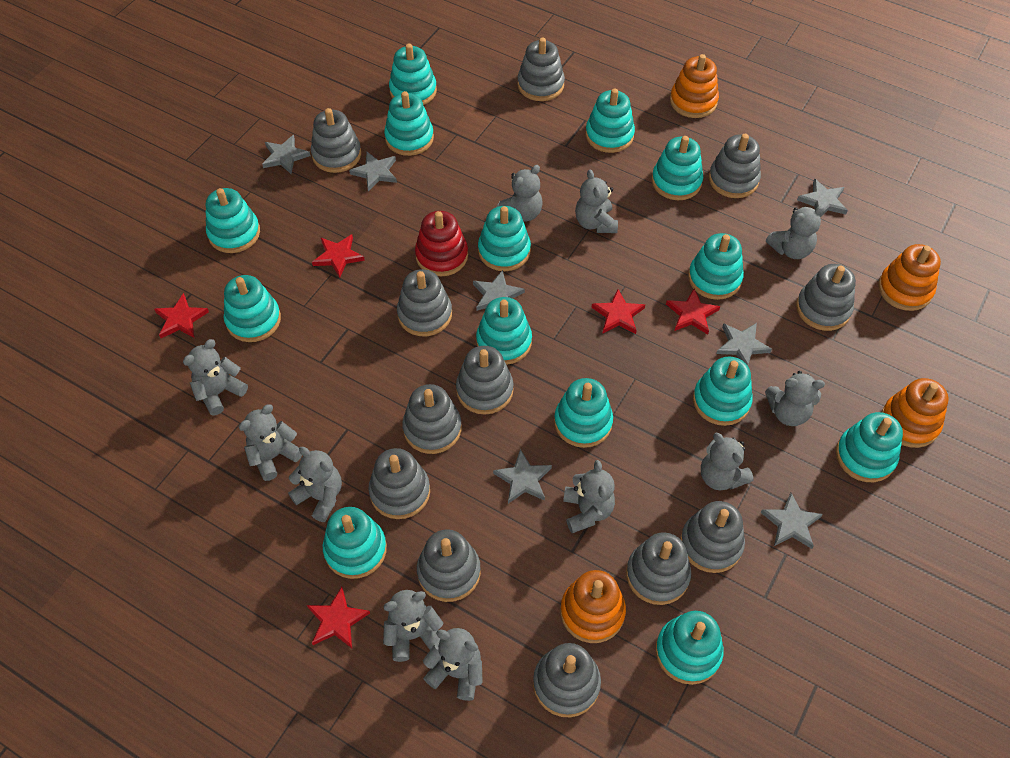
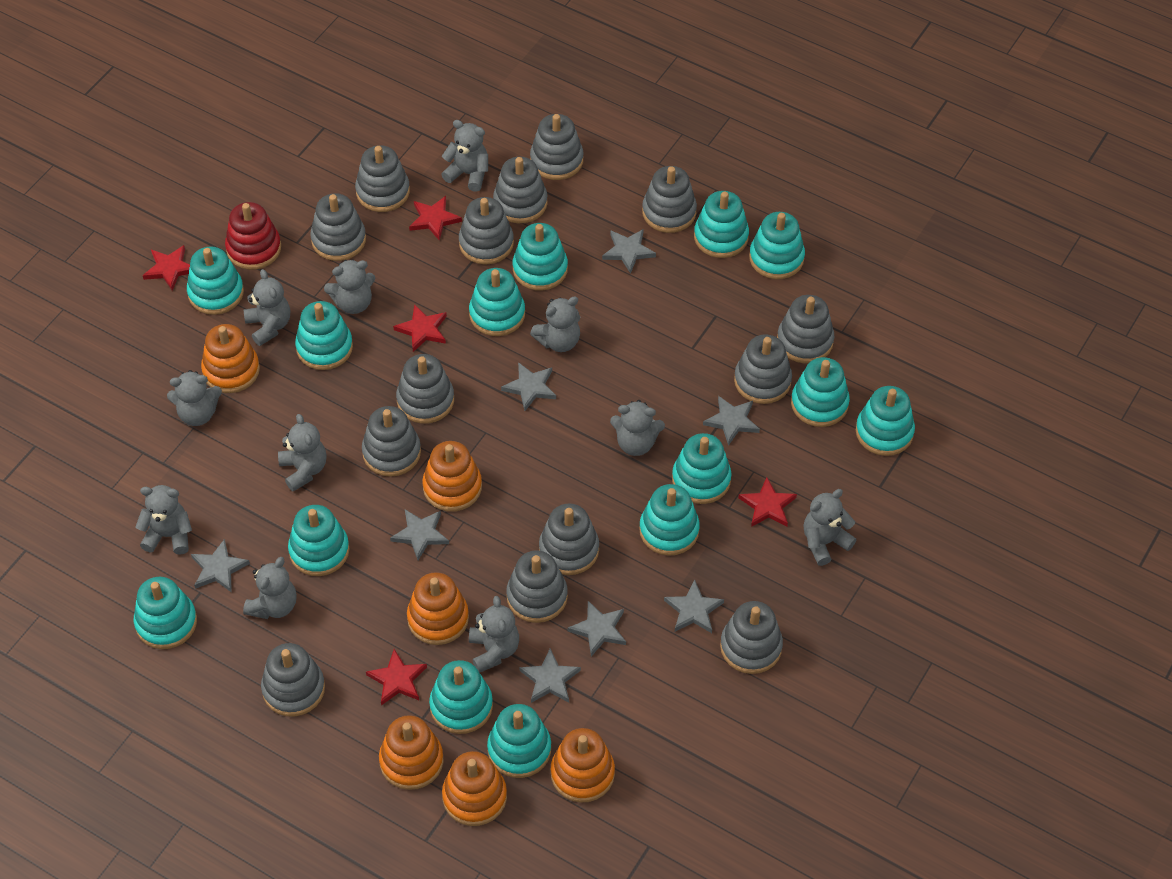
grey stacking toy: 12 -> 14
grey star: 7 -> 8
orange stacking toy: 4 -> 6

